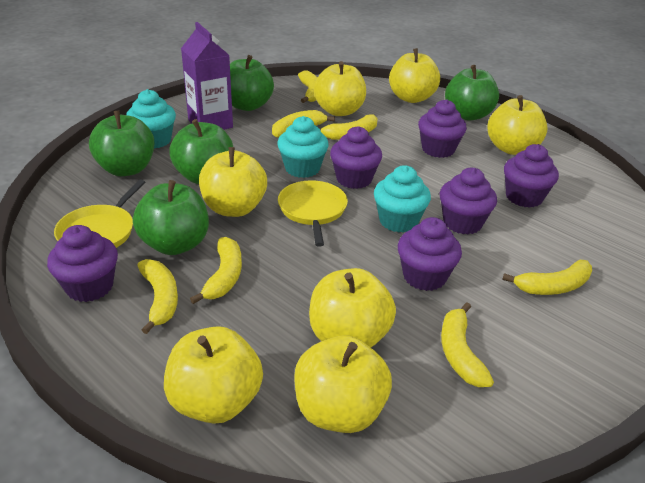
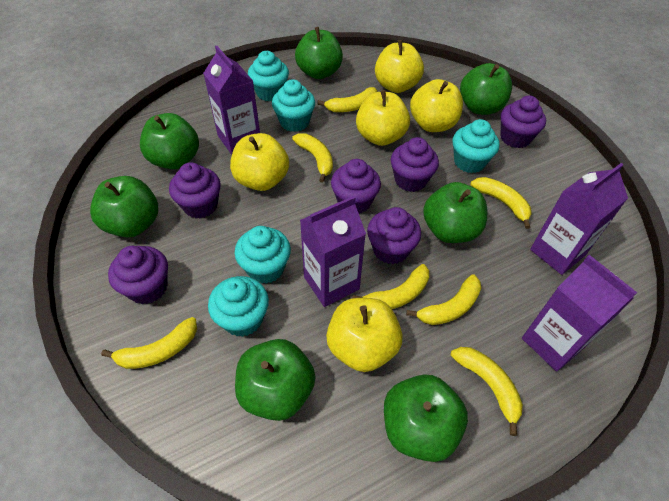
green apple: 5 -> 7
purple carton: 1 -> 4
turquoise cupcake: 3 -> 5
yellow apple: 7 -> 5
yellow pan: 2 -> 0

